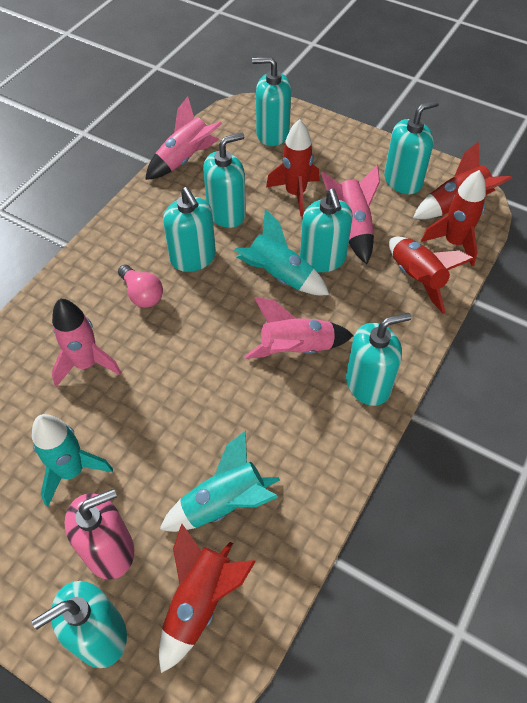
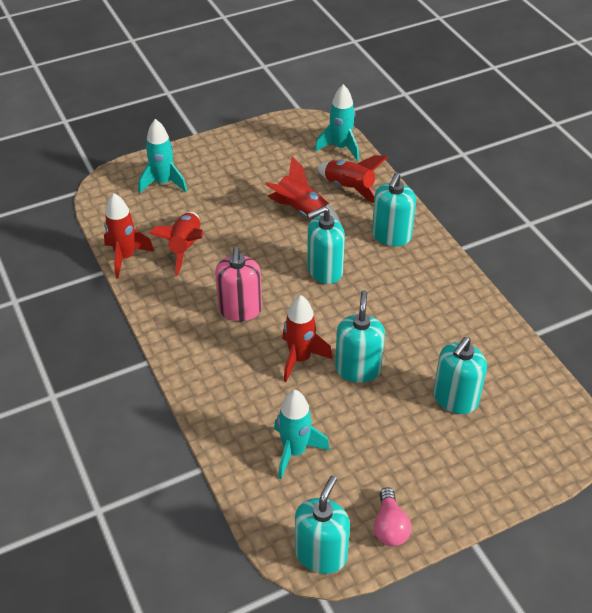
pink rocket: 4 -> 0
turquoise soap dispenser: 7 -> 5

